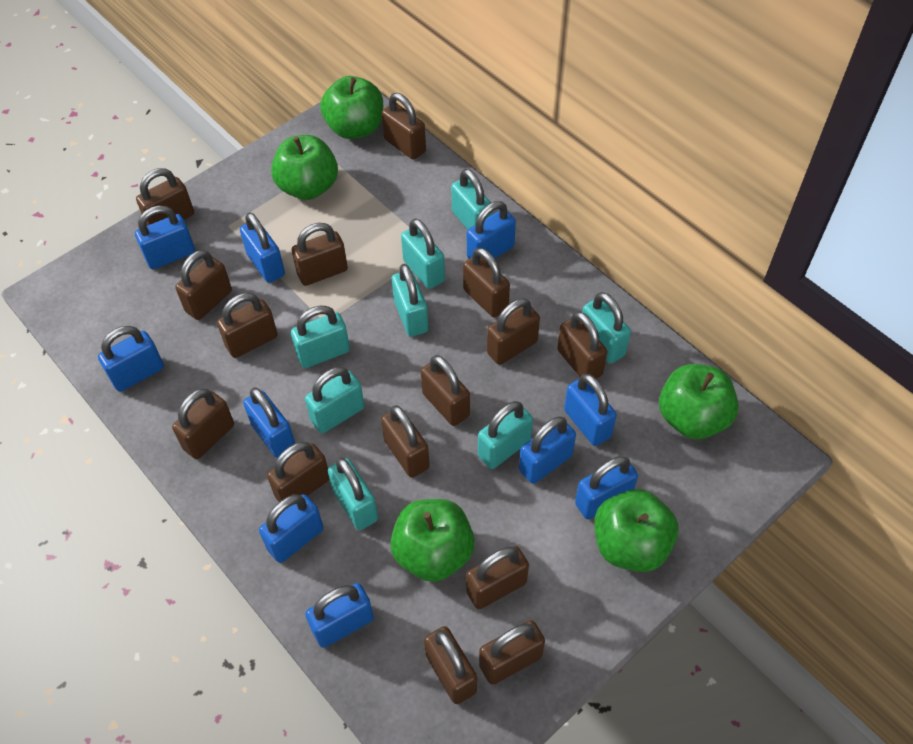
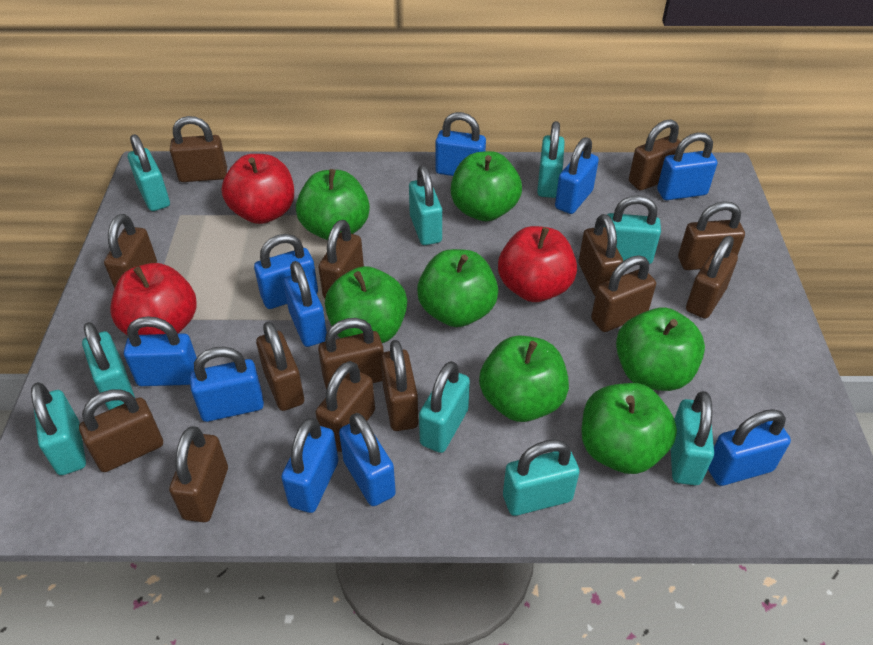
brown padlock: 15 -> 14
green apple: 5 -> 7
red apple: 0 -> 3
turquoise padlock: 8 -> 9

